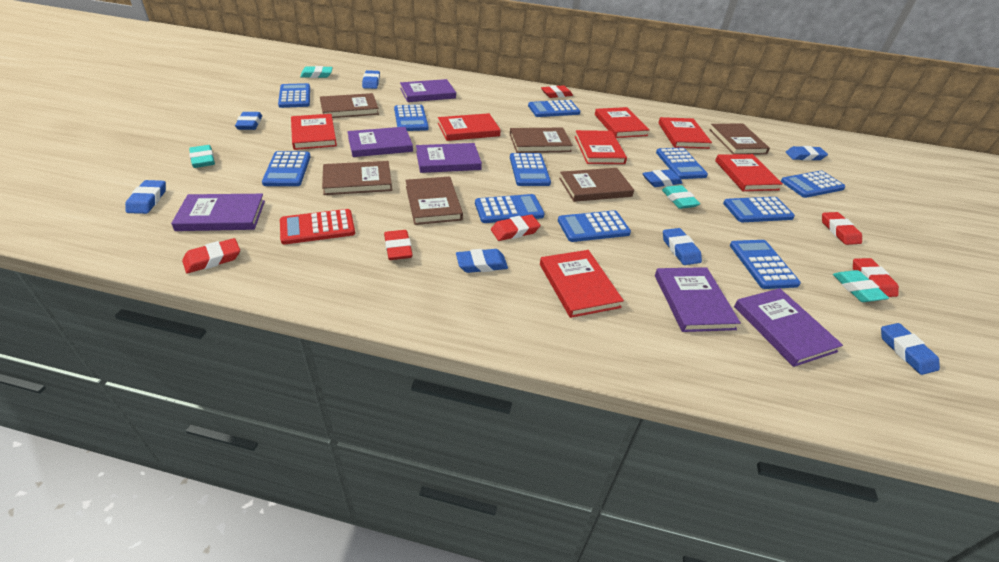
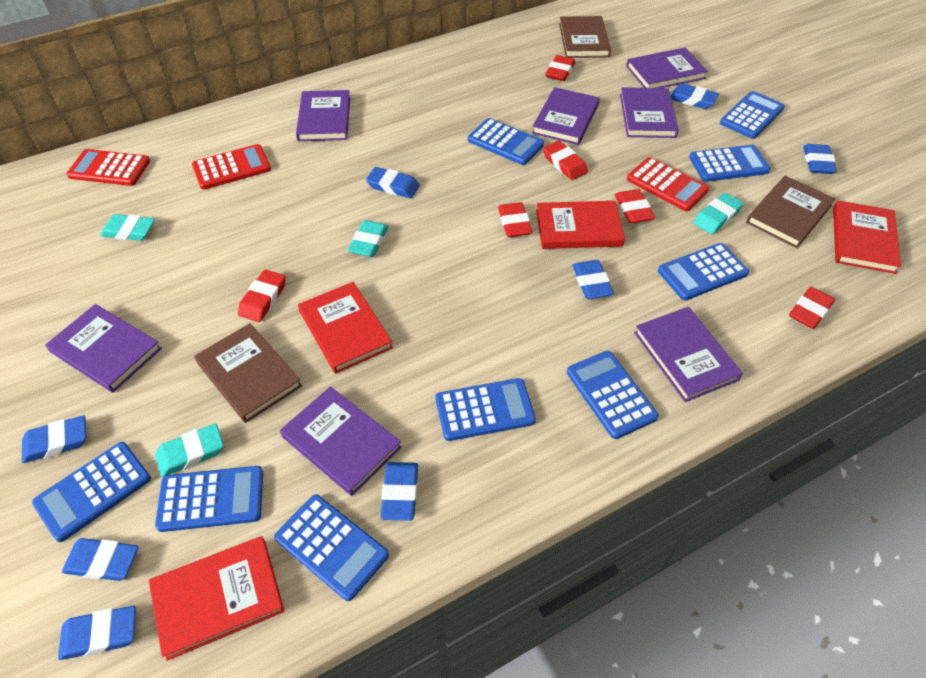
blue calculator: 11 -> 9
brown book: 6 -> 3
purple book: 6 -> 7
red book: 7 -> 4
red calculator: 1 -> 3

